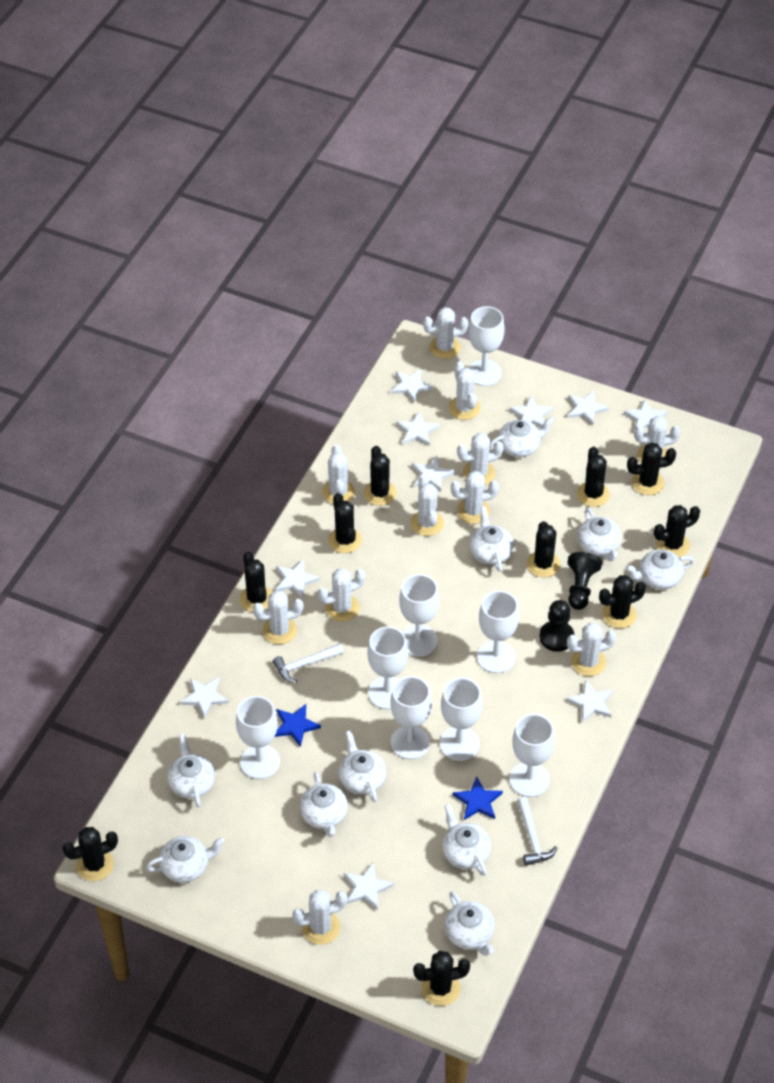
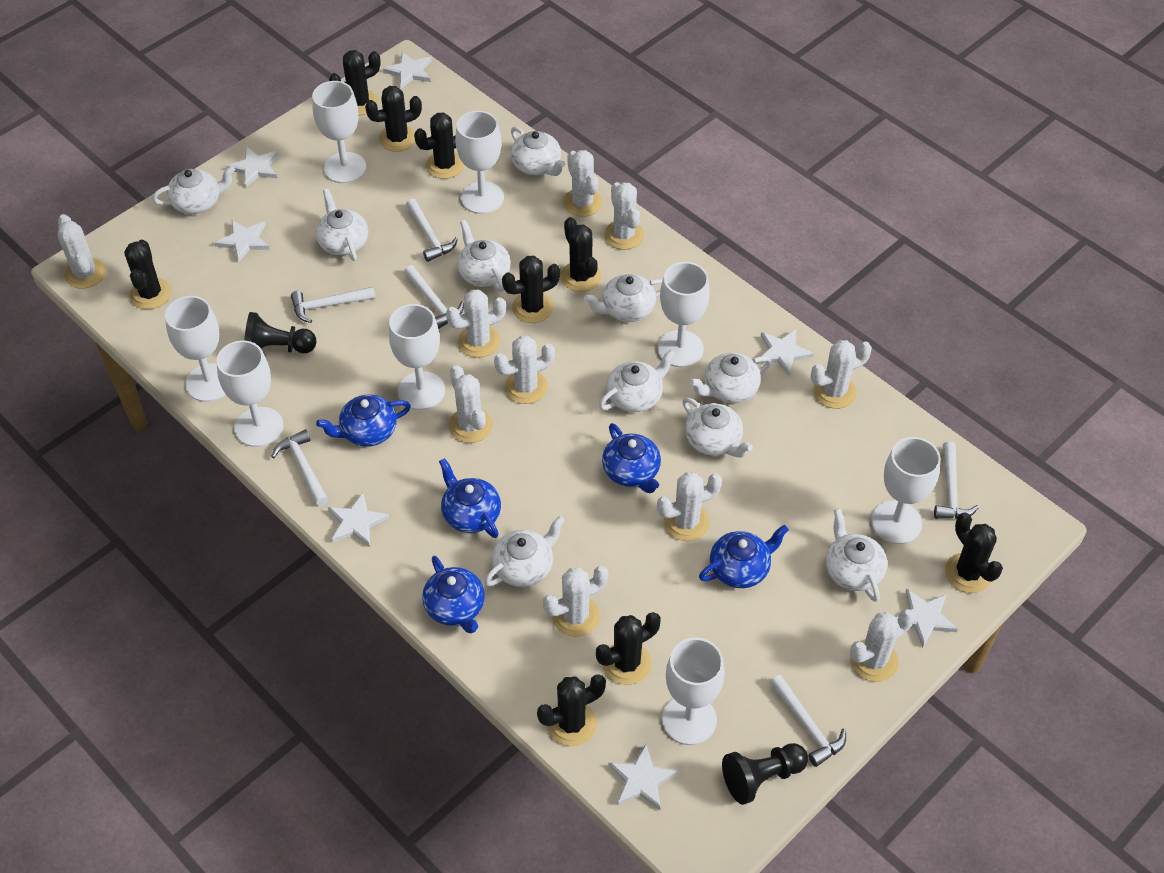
black cactus: 10 -> 9
blue star: 2 -> 0
blue teapot: 0 -> 5
white cactus: 11 -> 10
white hammer: 2 -> 6
white star: 10 -> 7

